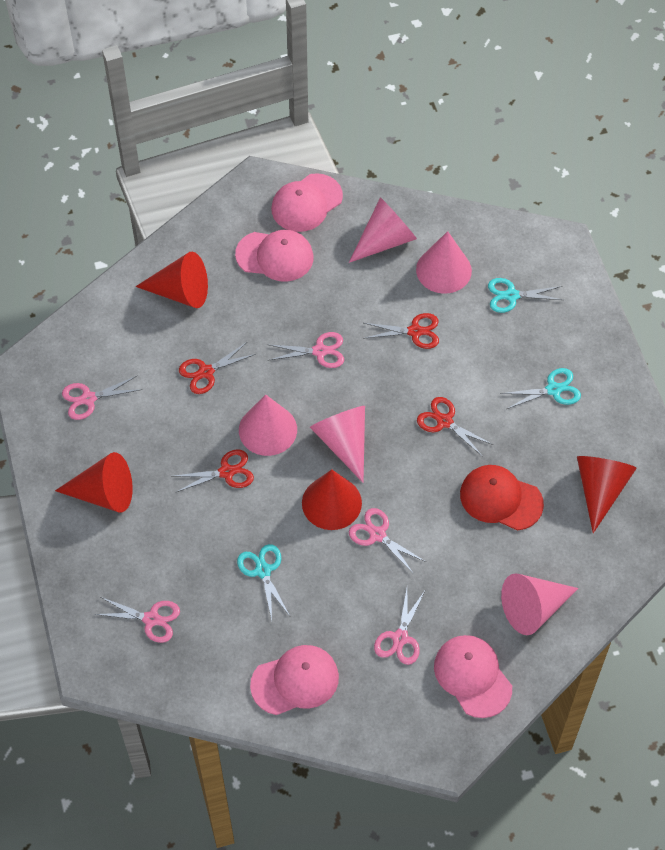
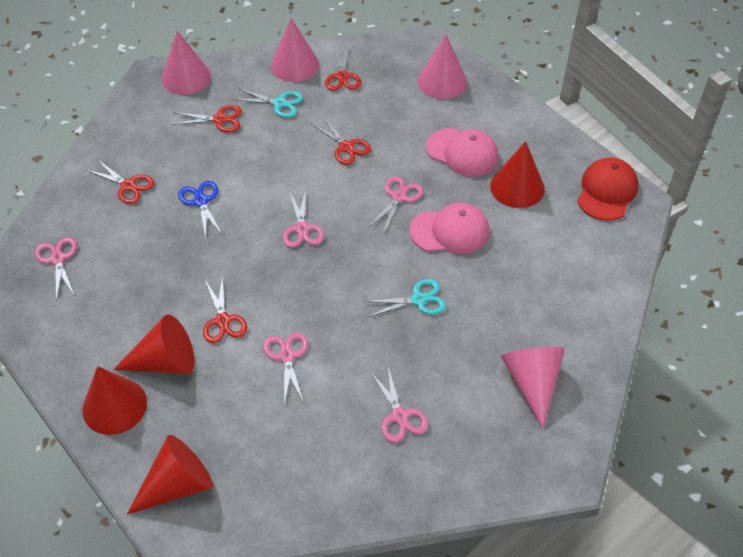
blue scissors: 0 -> 1
pink cap: 4 -> 2
pink cone: 5 -> 4
red scissors: 4 -> 5
turquoise scissors: 3 -> 2

